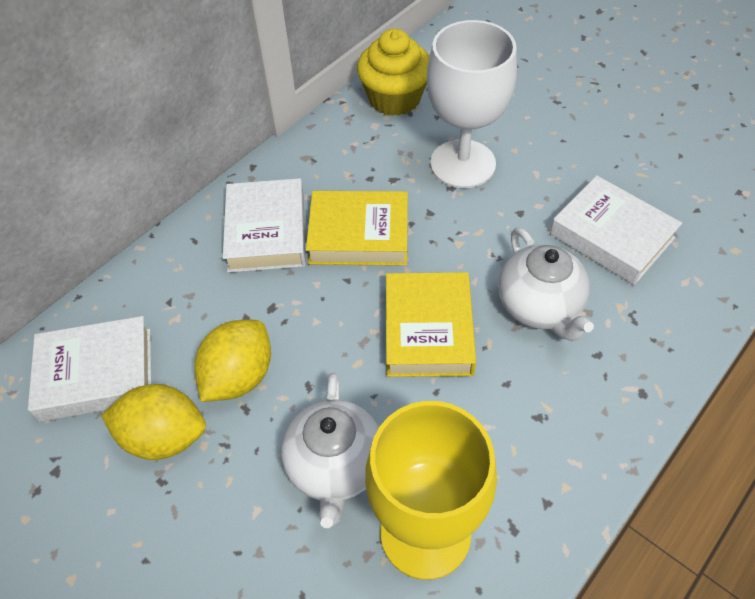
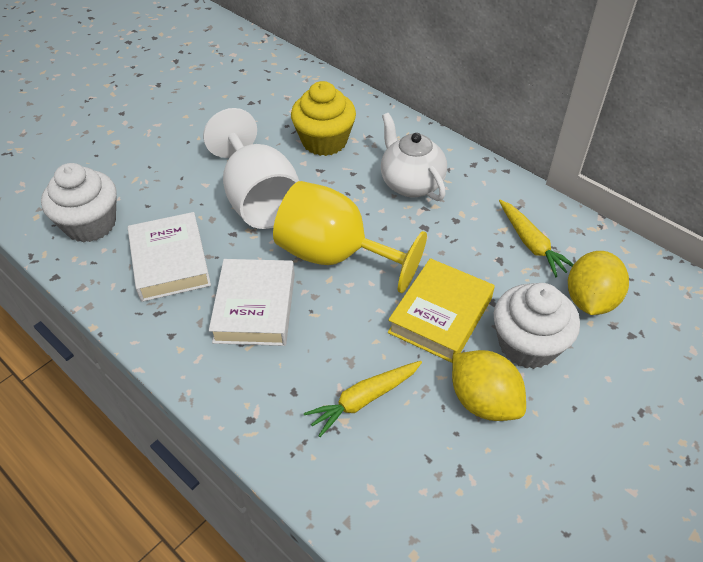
white book: 3 -> 2
white cupcake: 0 -> 2
white teapot: 2 -> 1
yellow book: 2 -> 1
yellow carrot: 0 -> 2

